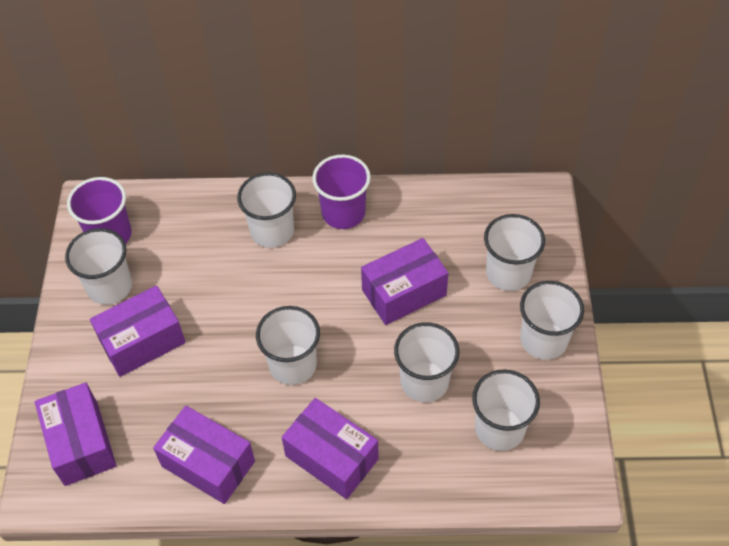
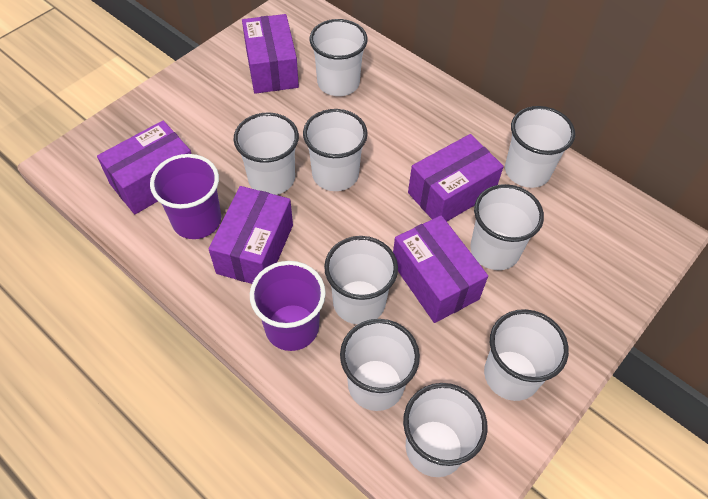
white cup: 7 -> 9

